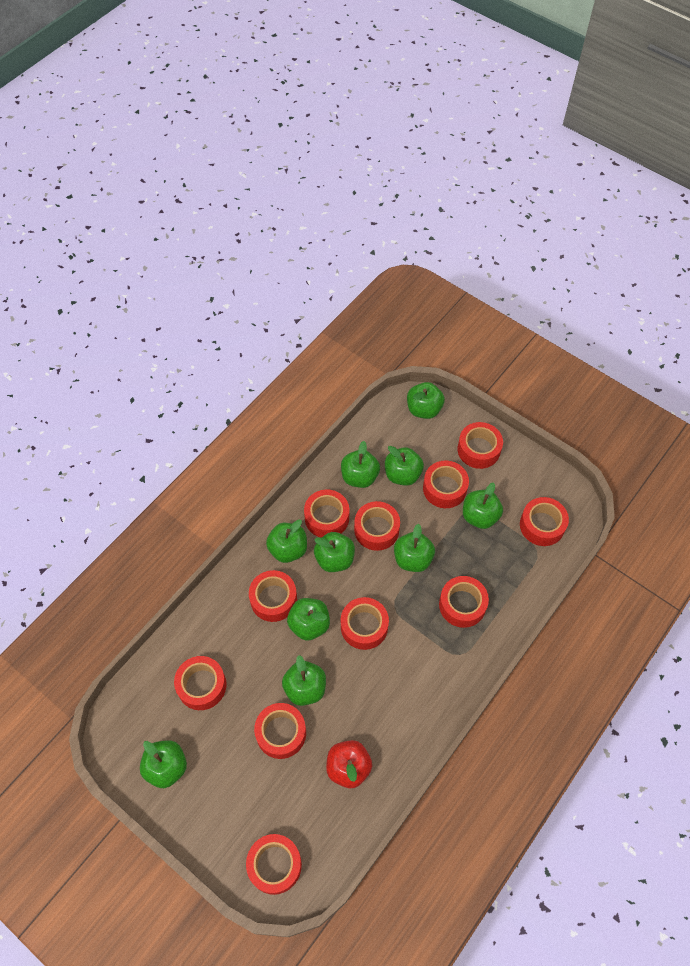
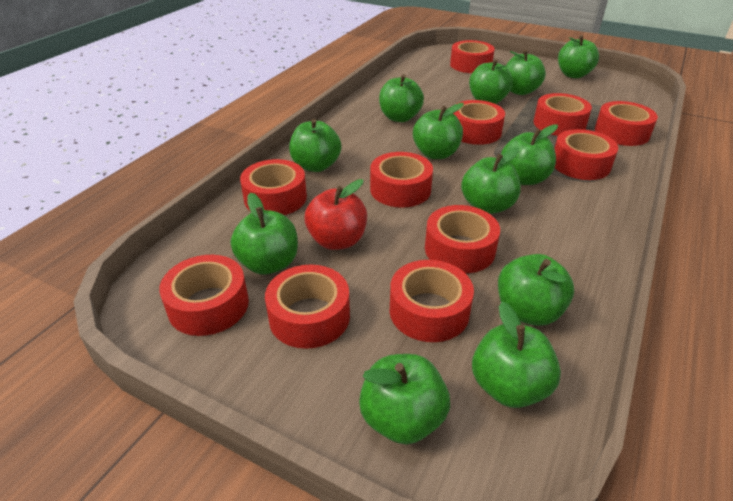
green apple: 10 -> 12

